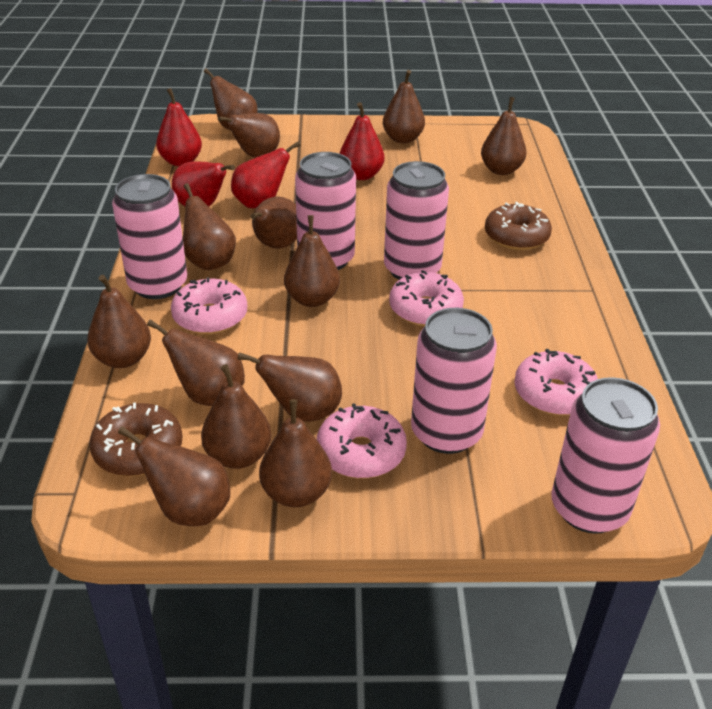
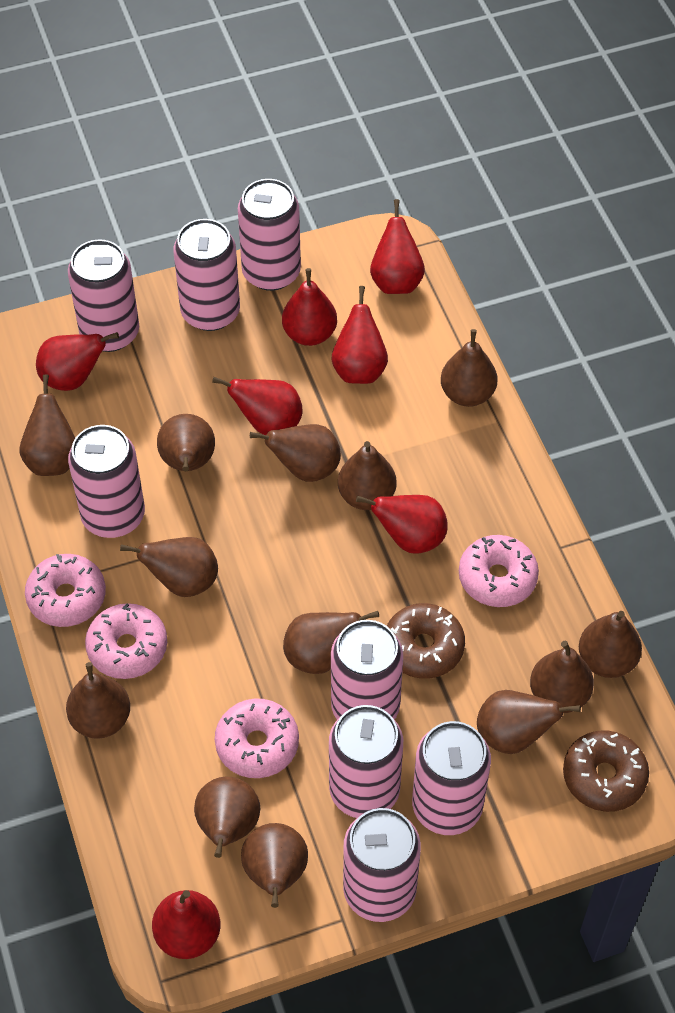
pink can: 5 -> 8
red pear: 4 -> 7

